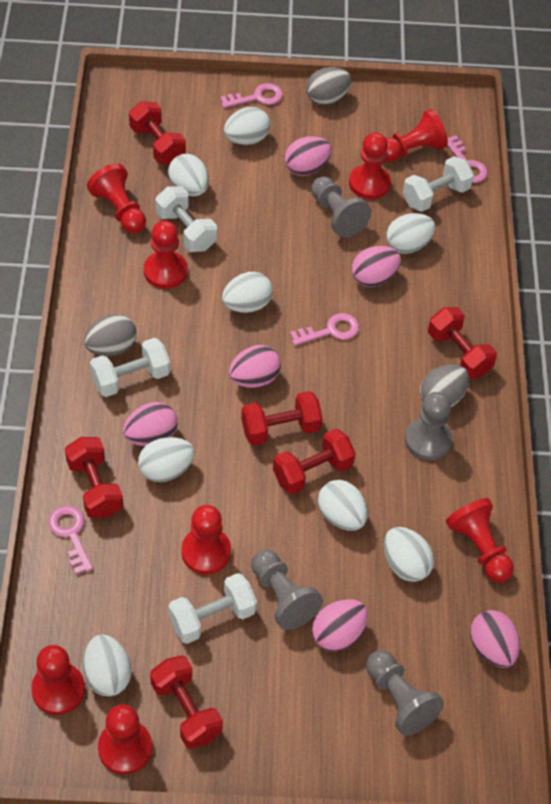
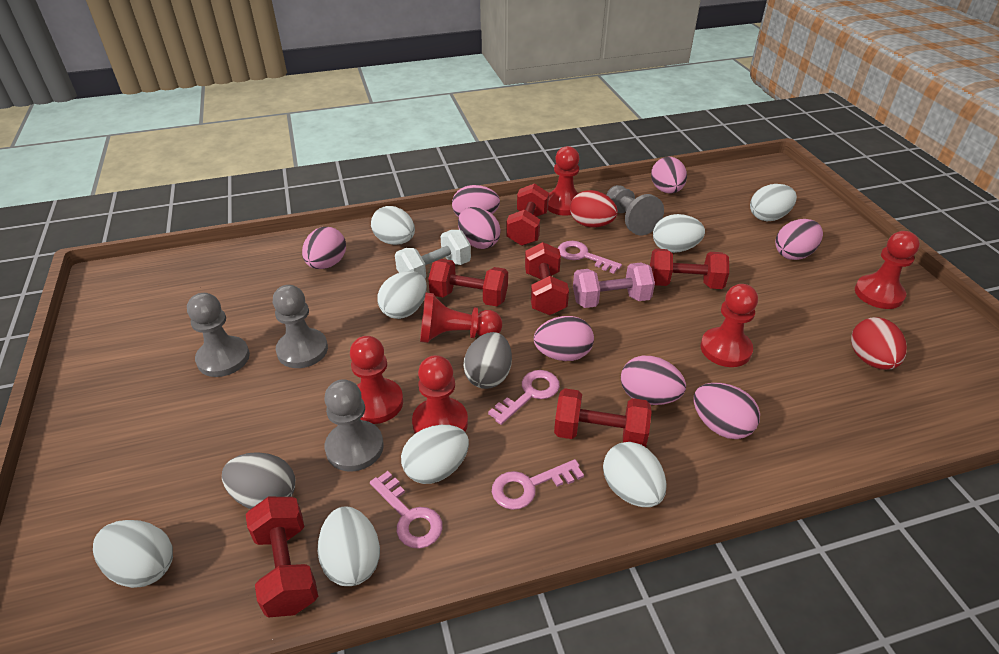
grey egg: 3 -> 2
pink dumbbell: 0 -> 1
pink egg: 6 -> 8
red egg: 0 -> 2
red pawn: 8 -> 6
white dumbbell: 4 -> 1

